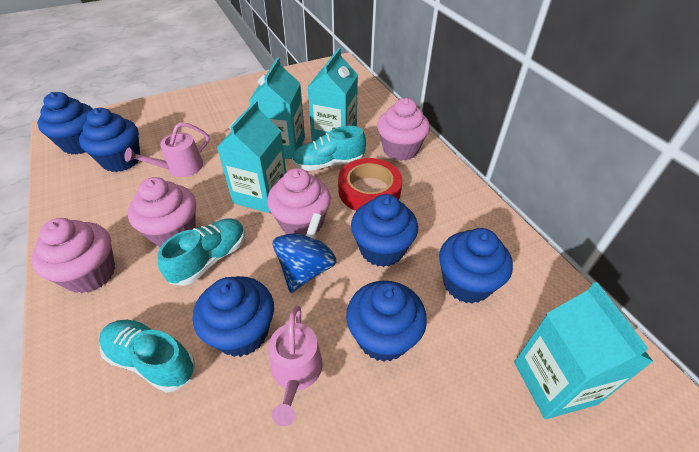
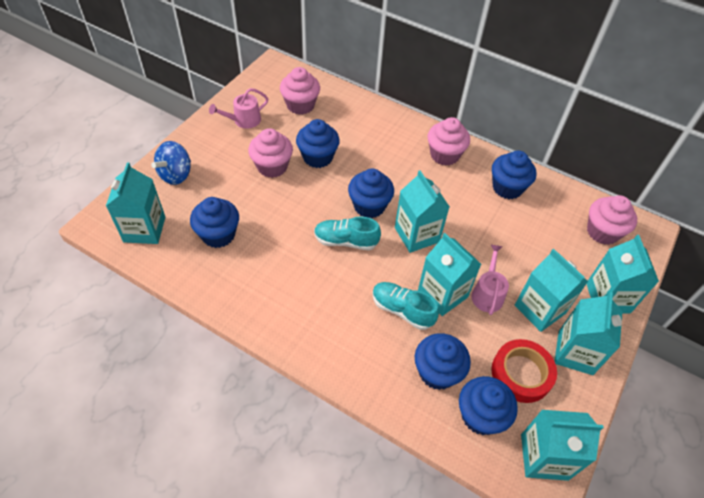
turquoise carton: 4 -> 7
turquoise shoe: 3 -> 2

